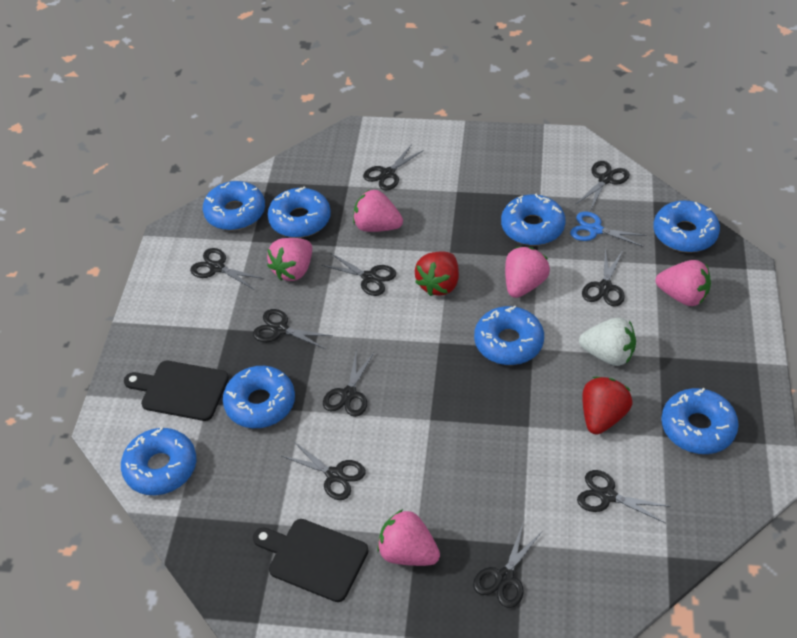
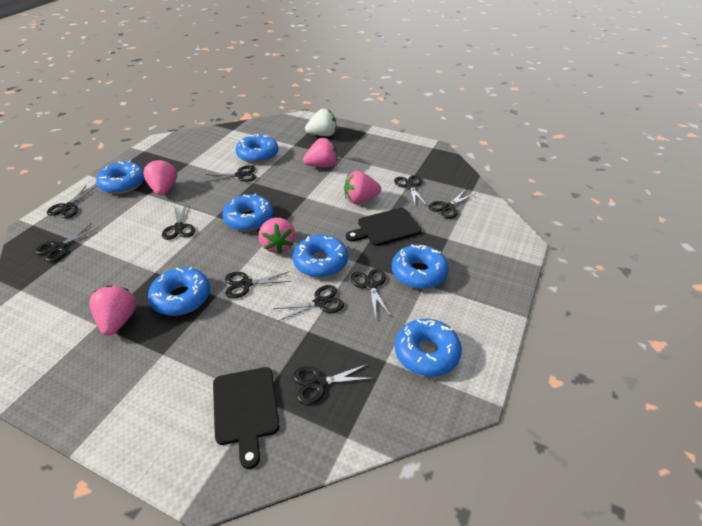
blue donut: 8 -> 7
blue scissors: 1 -> 0
red strawberry: 2 -> 0

